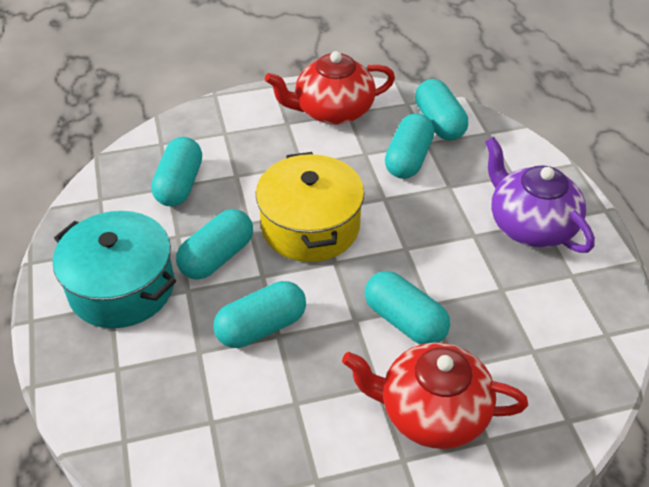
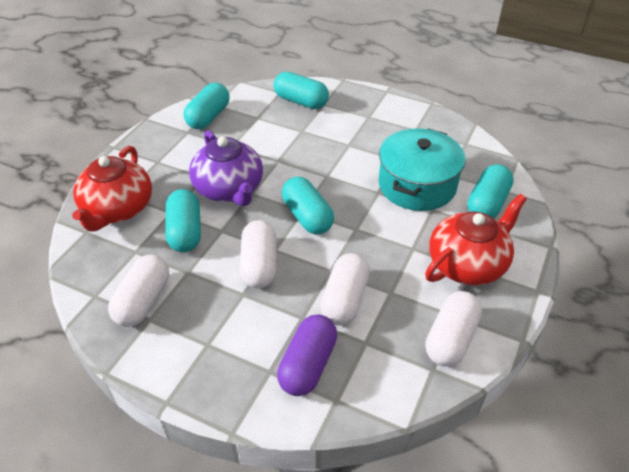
purple capsule: 0 -> 1
turquoise capsule: 6 -> 5
white capsule: 0 -> 4
yellow pot: 1 -> 0

